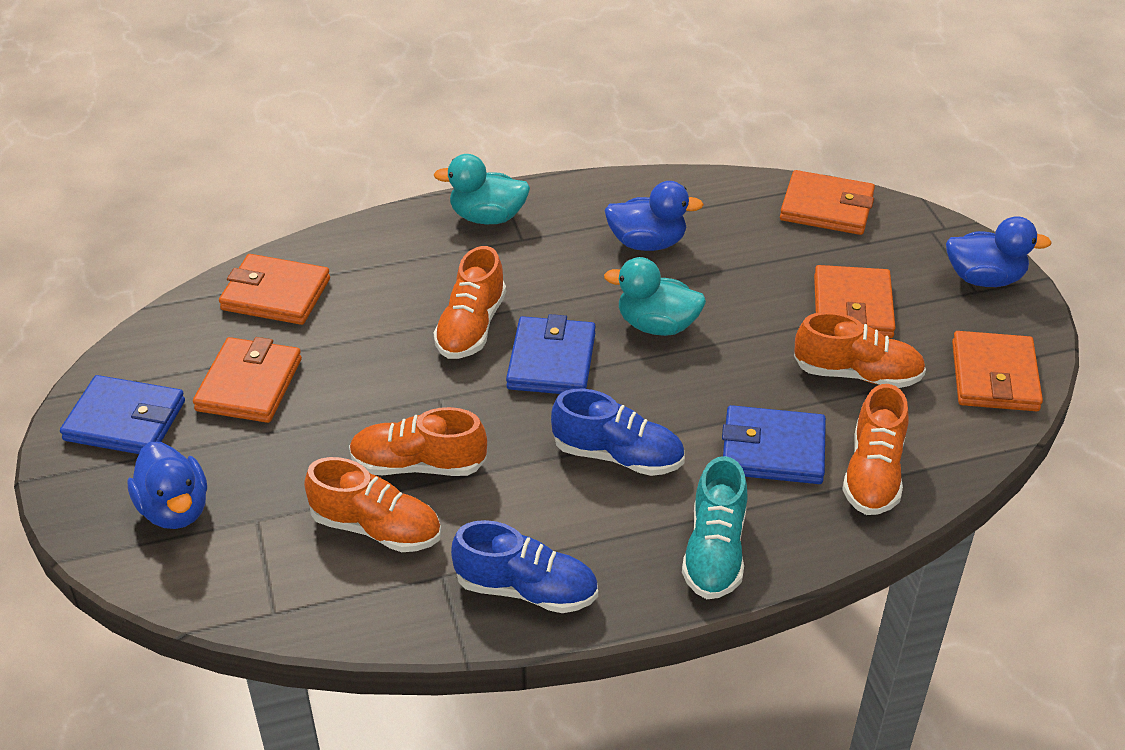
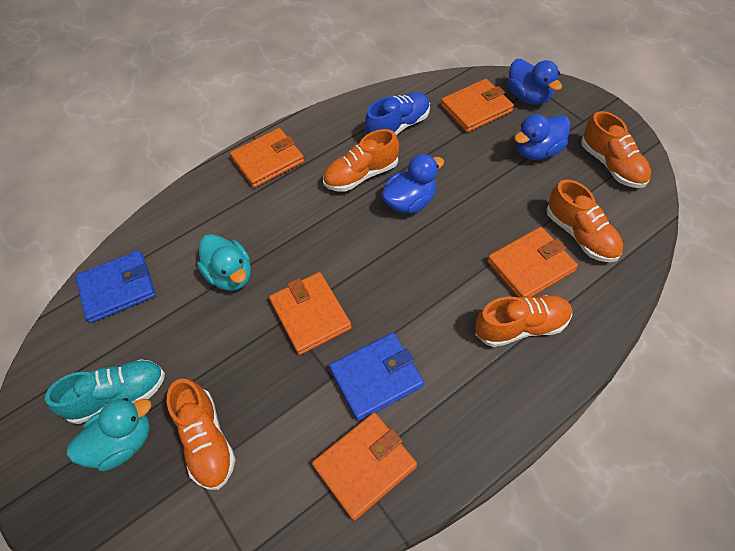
blue shoe: 2 -> 1
blue wallet: 3 -> 2

